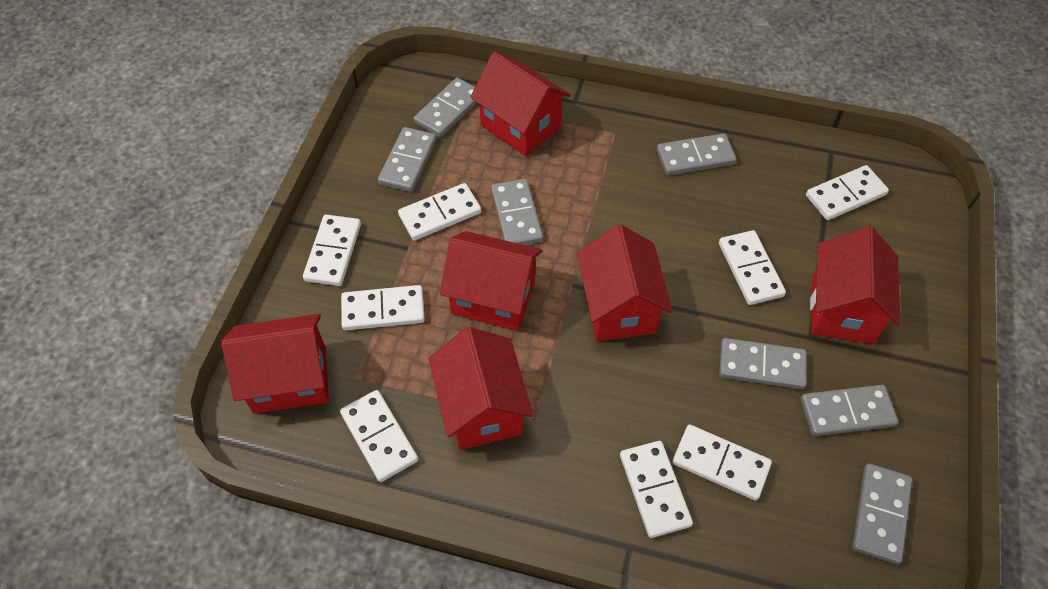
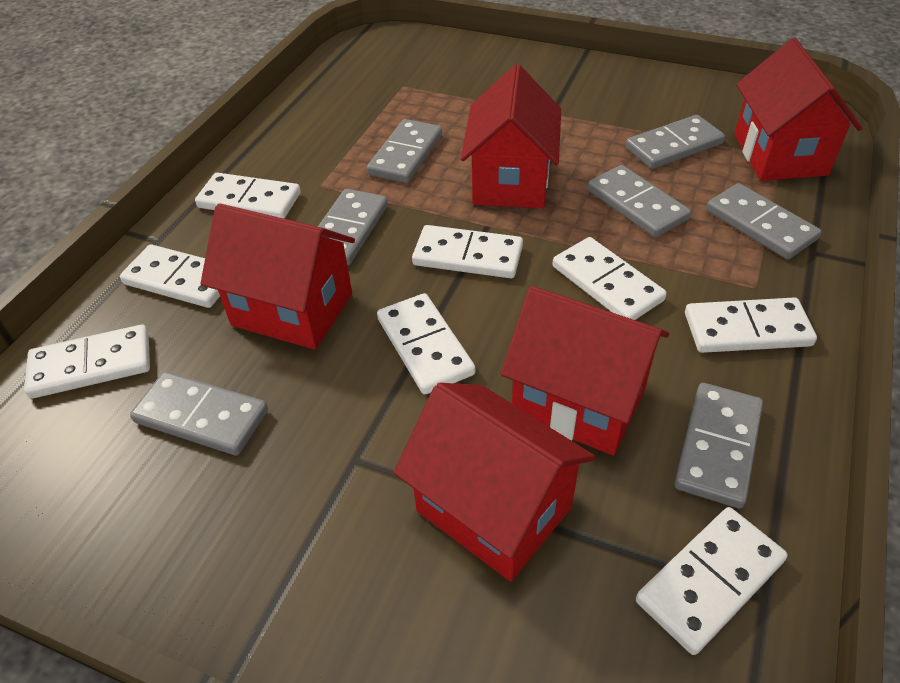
red house: 6 -> 5

